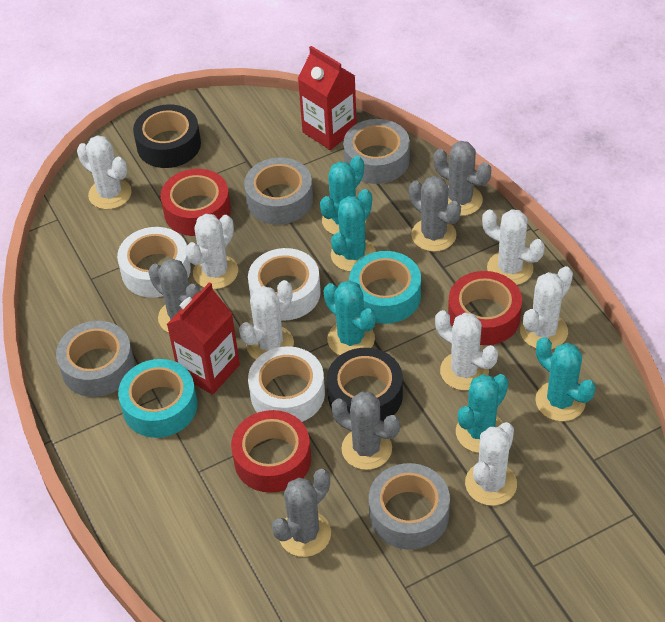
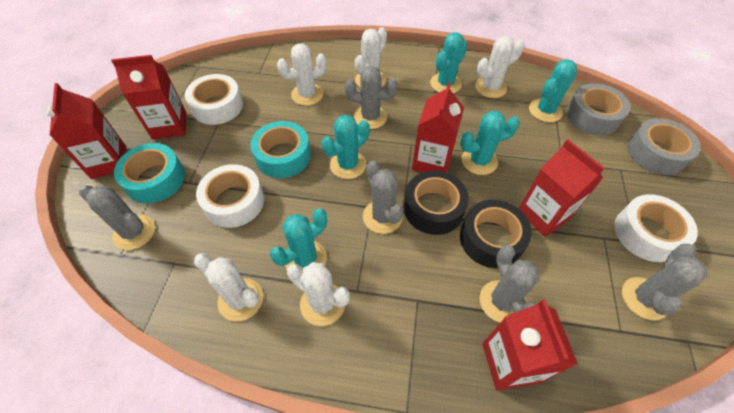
grey tape: 4 -> 2
red carton: 2 -> 5
red tape: 3 -> 0
white cactus: 7 -> 5

